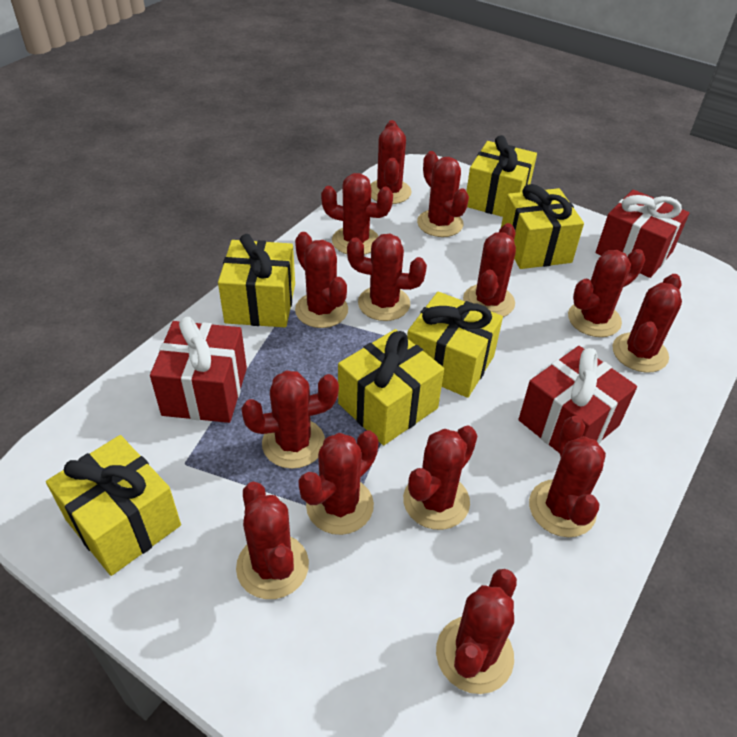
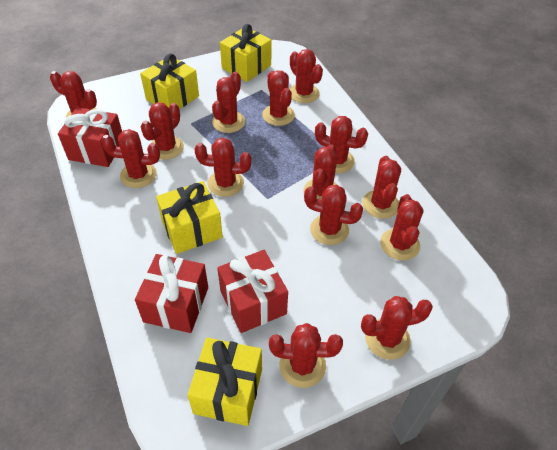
yellow gift: 6 -> 4

